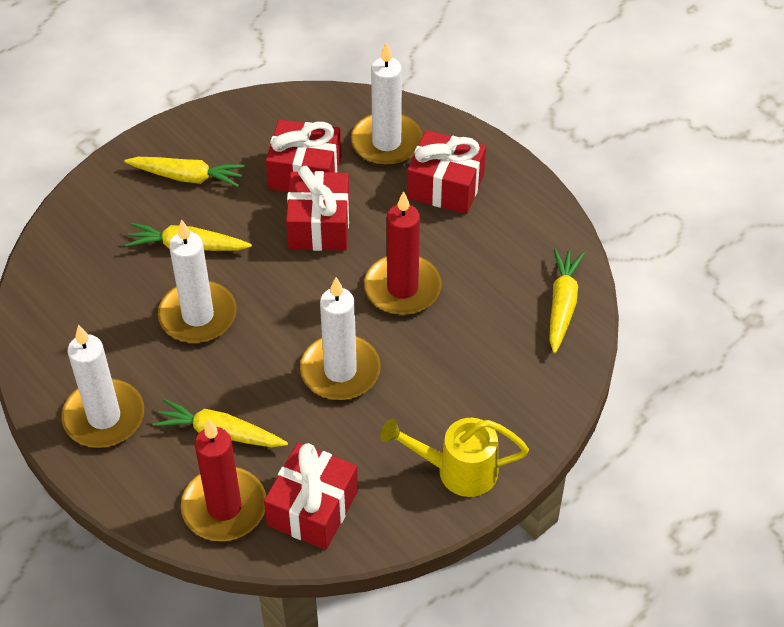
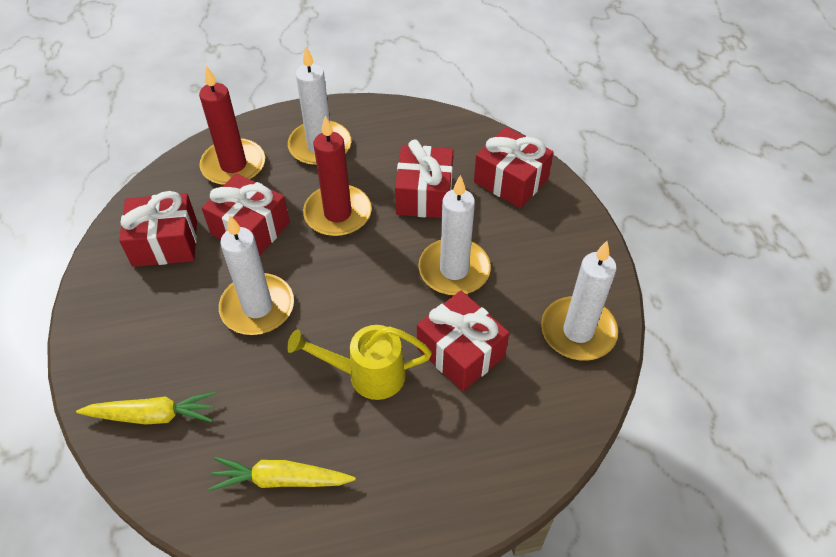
red gift: 4 -> 5
yellow carrot: 4 -> 2

